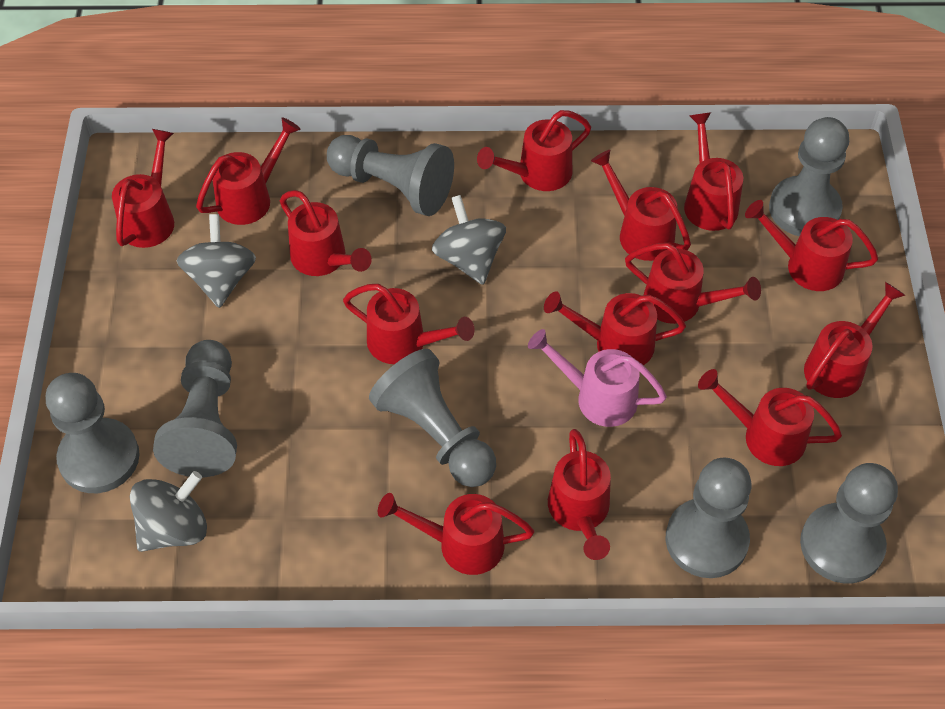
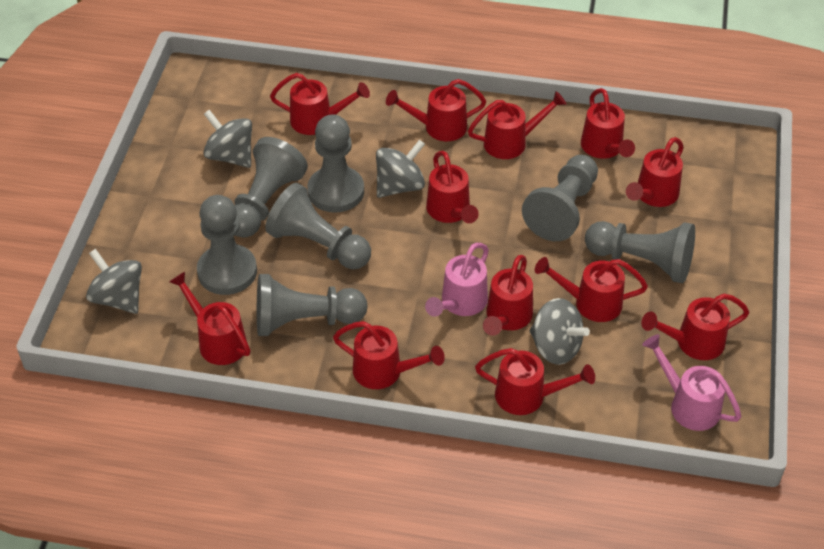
grey spinning top: 3 -> 4
pink watering can: 1 -> 2
red watering can: 14 -> 12

